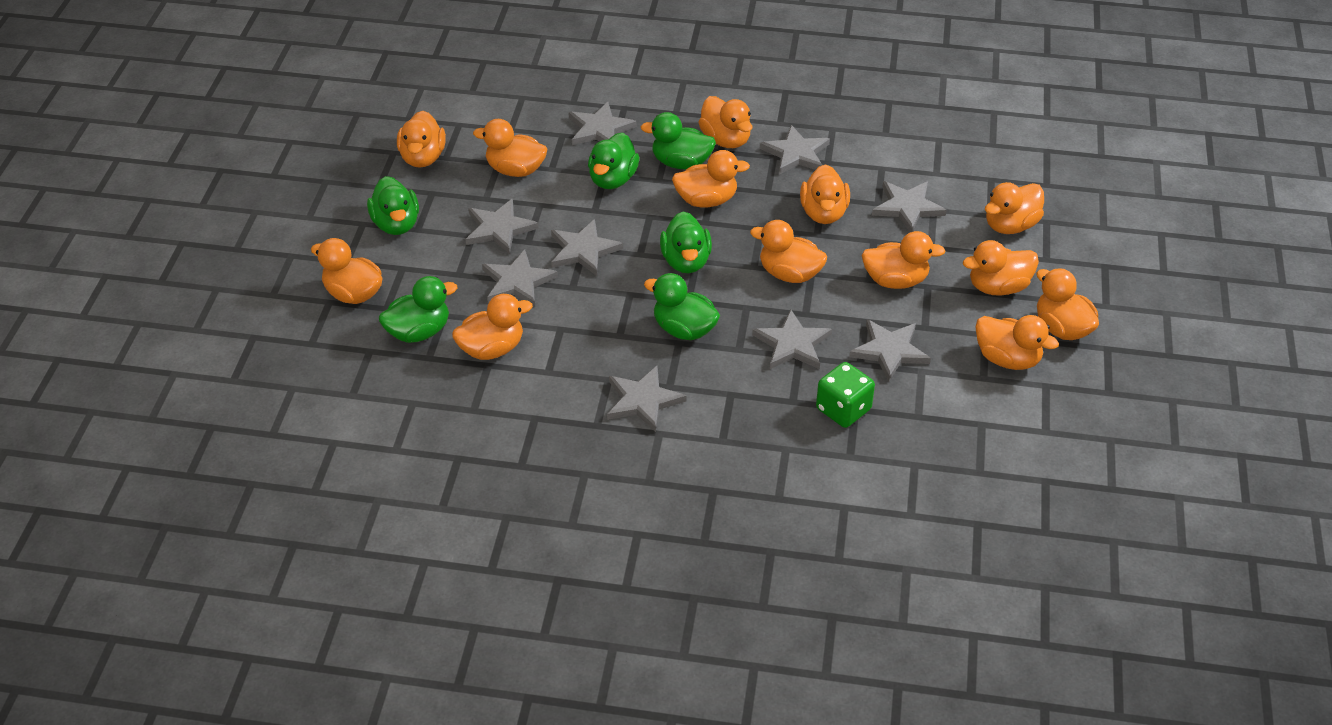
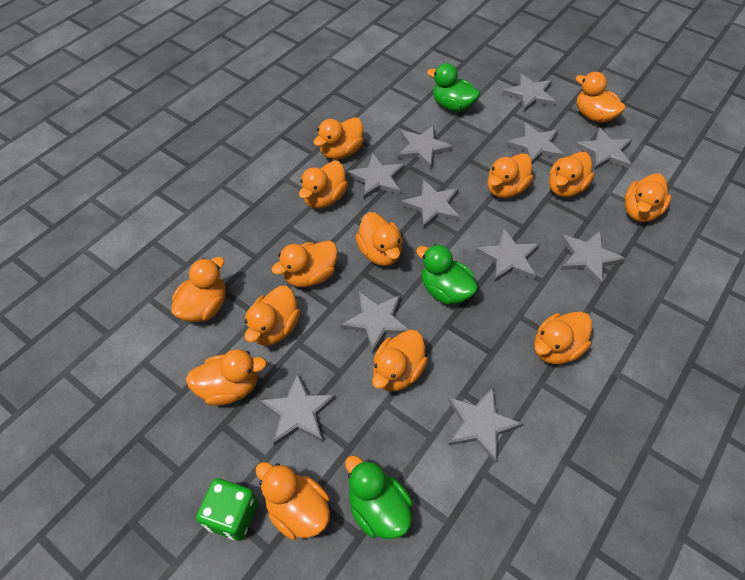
green duck: 6 -> 3
grey star: 9 -> 11
orange duck: 13 -> 14

